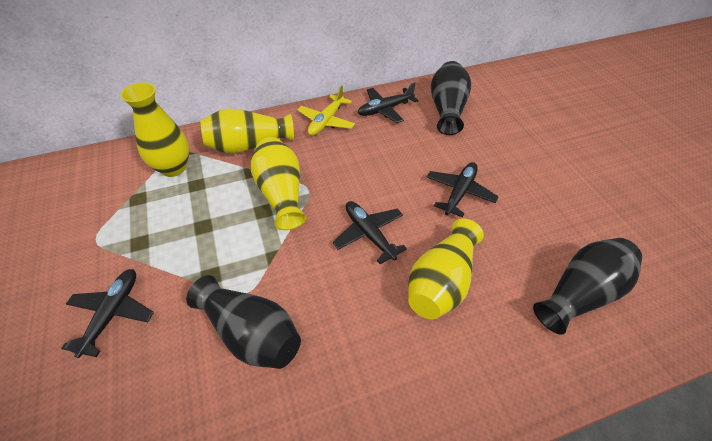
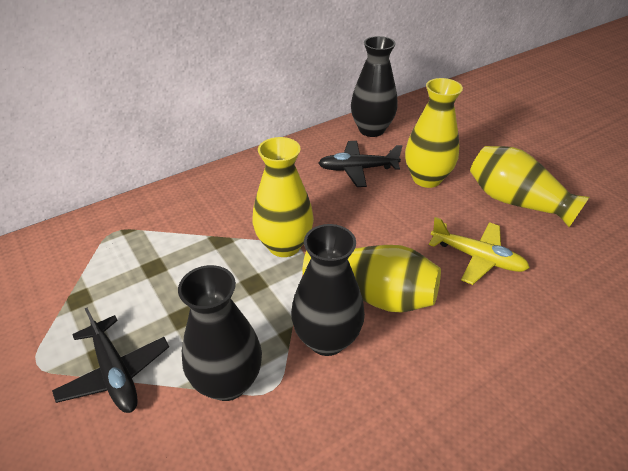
black plane: 4 -> 2

